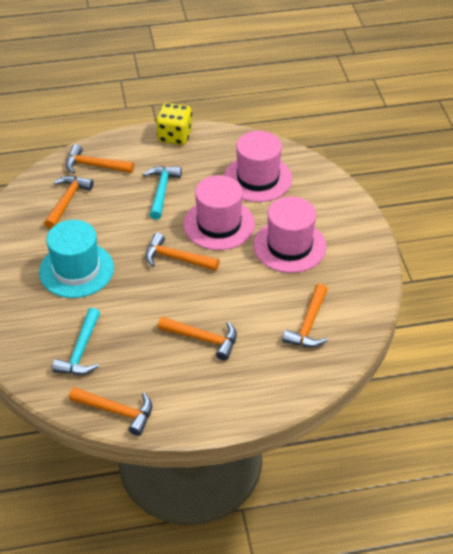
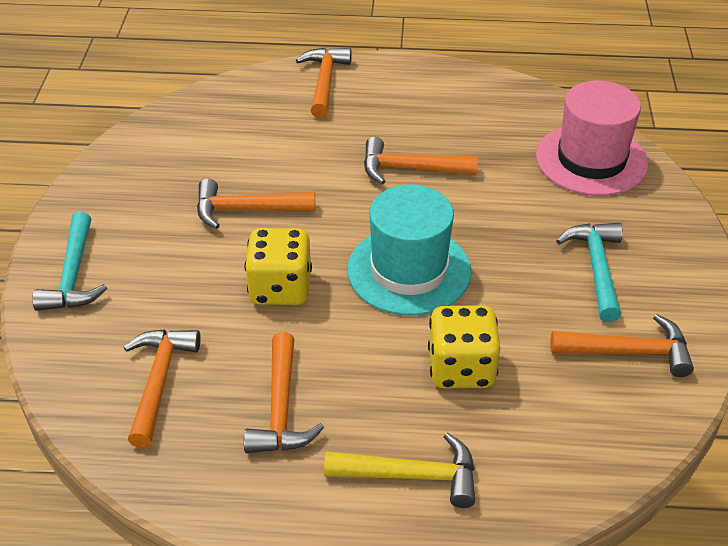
pink hat: 3 -> 1
yellow dice: 1 -> 2
yellow hammer: 0 -> 1

